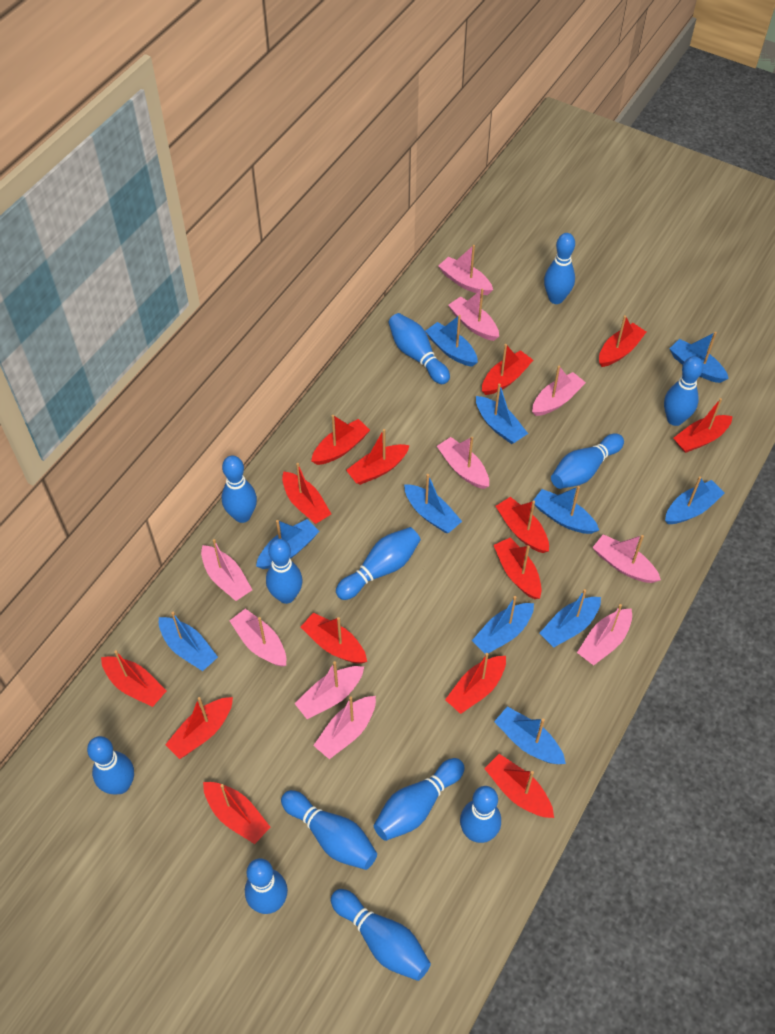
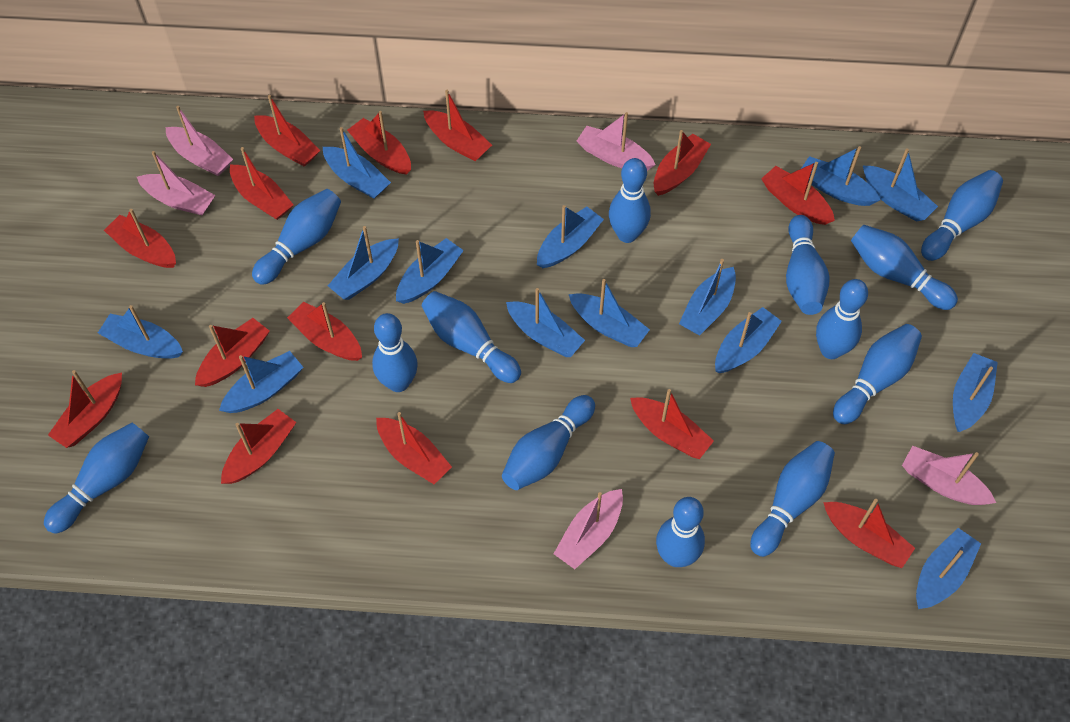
blue boat: 11 -> 14
pink boat: 10 -> 5

